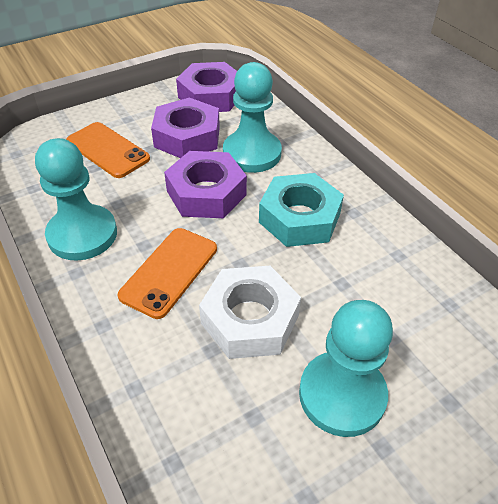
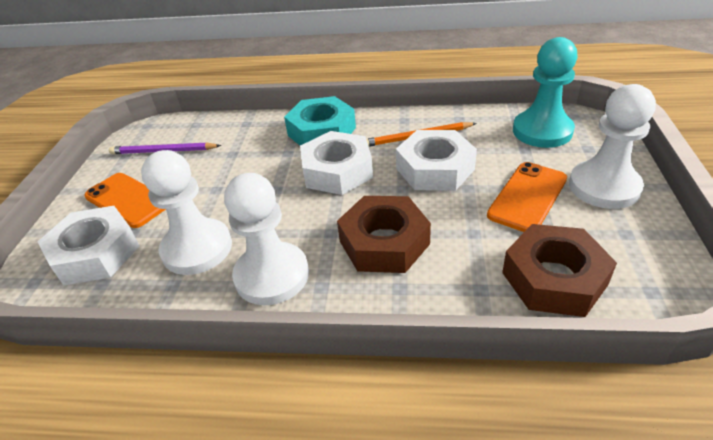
brown nut: 0 -> 2
orange pencil: 0 -> 1
purple nut: 3 -> 0
purple pencil: 0 -> 1
turquoise pawn: 3 -> 1
white nut: 1 -> 3
white pawn: 0 -> 3

